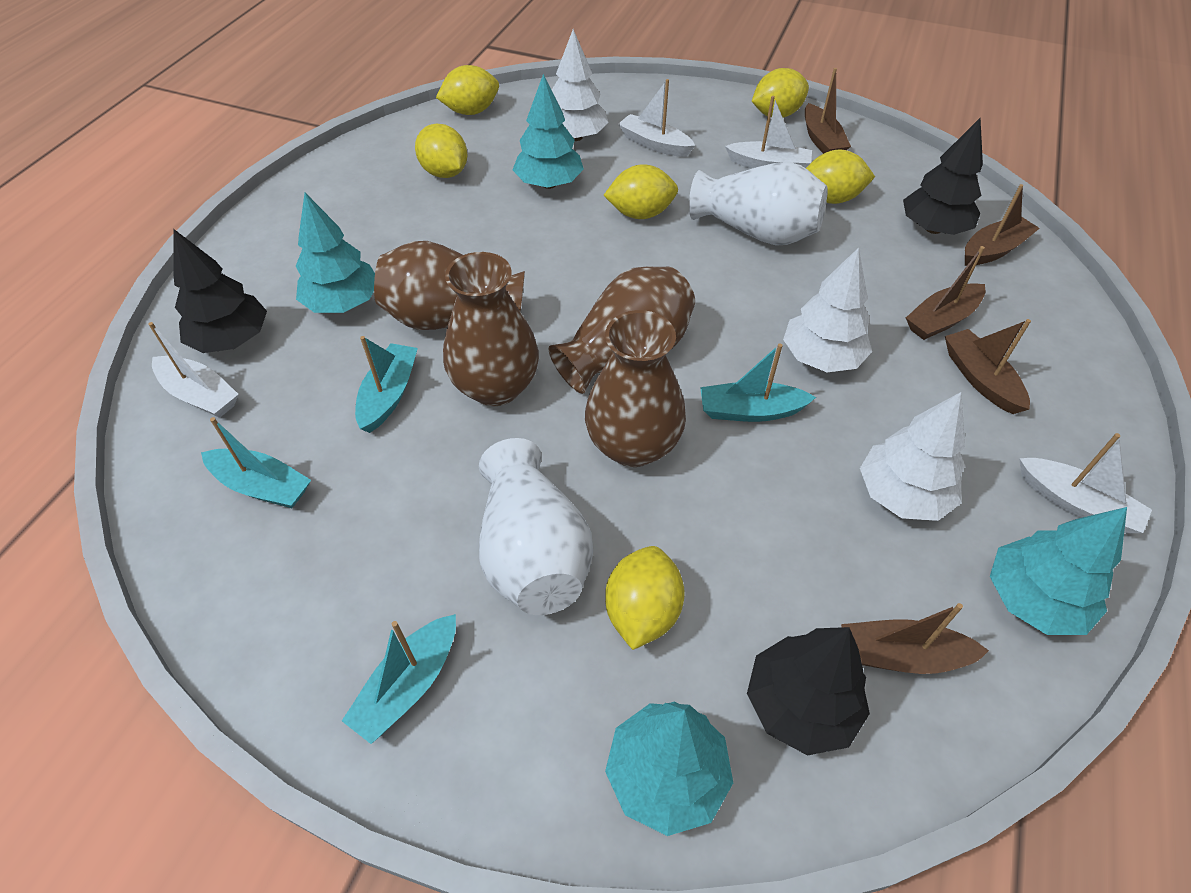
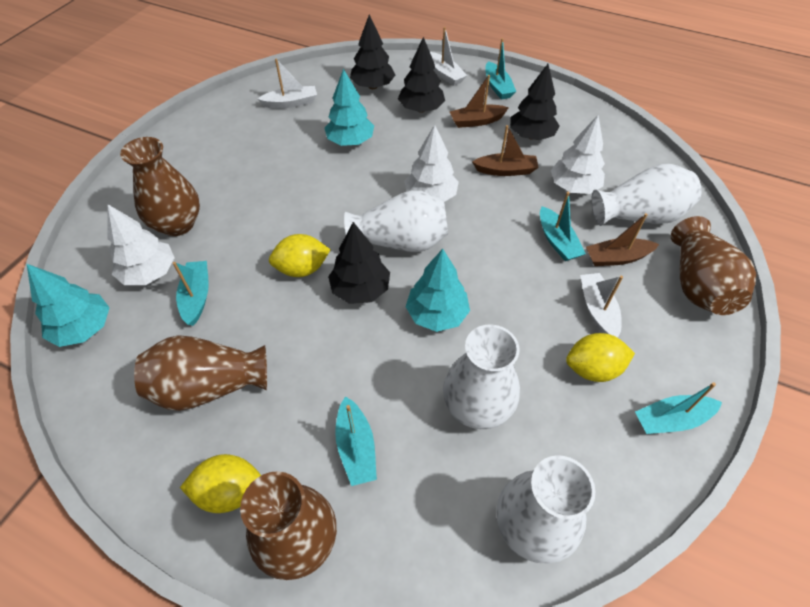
black tree: 3 -> 4
brown boat: 5 -> 3
turquoise boat: 4 -> 5
turquoise tree: 4 -> 3
white boat: 4 -> 3
white vase: 2 -> 4
yellow lemon: 6 -> 3

